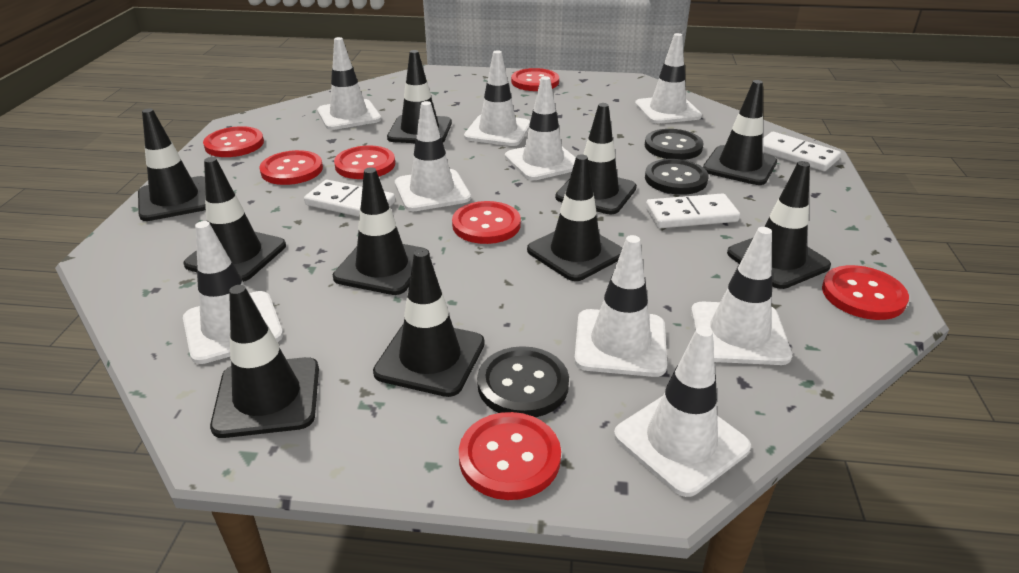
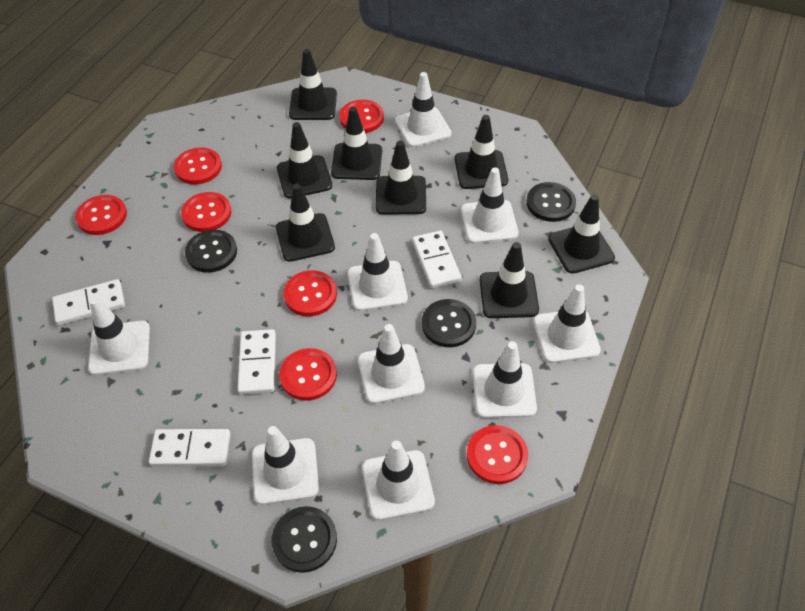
black button: 3 -> 4
black traffic cone: 10 -> 8
white domino: 3 -> 4

